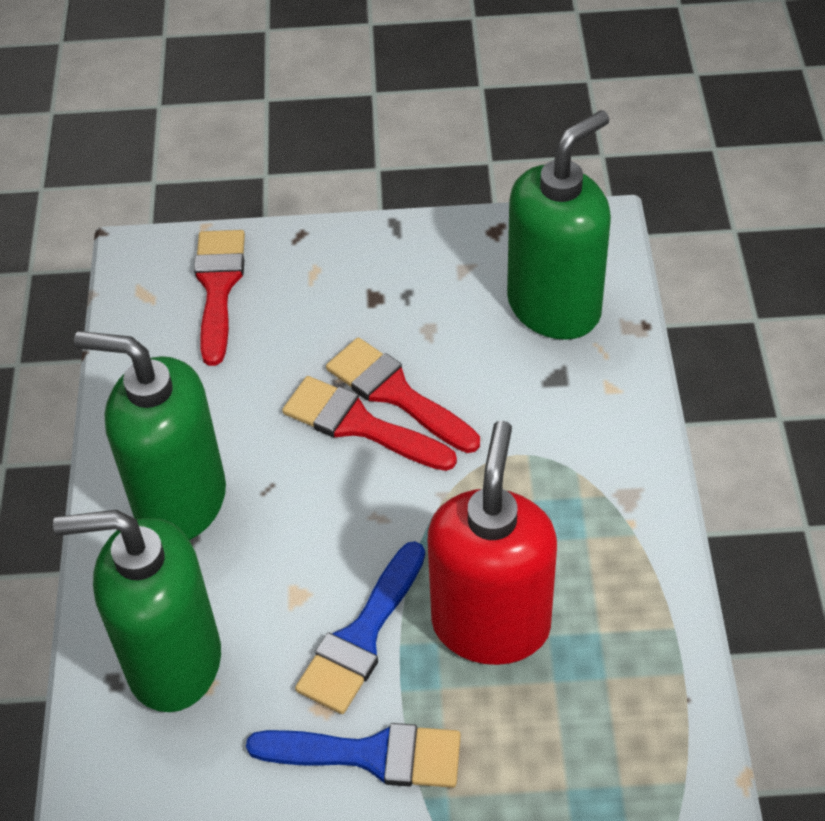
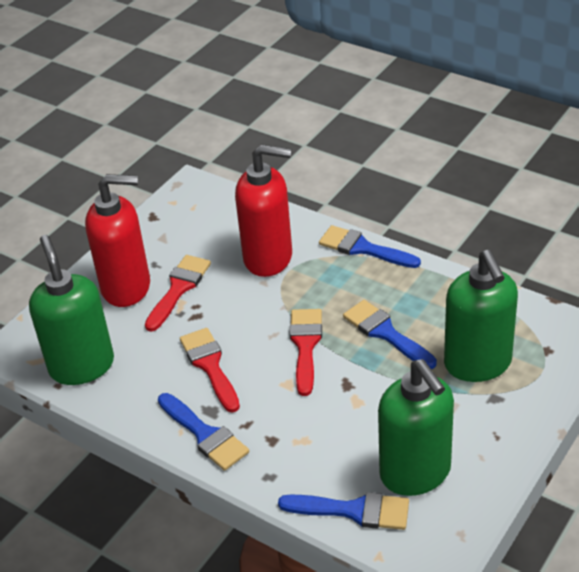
blue brush: 2 -> 4
red soap dispenser: 1 -> 2

